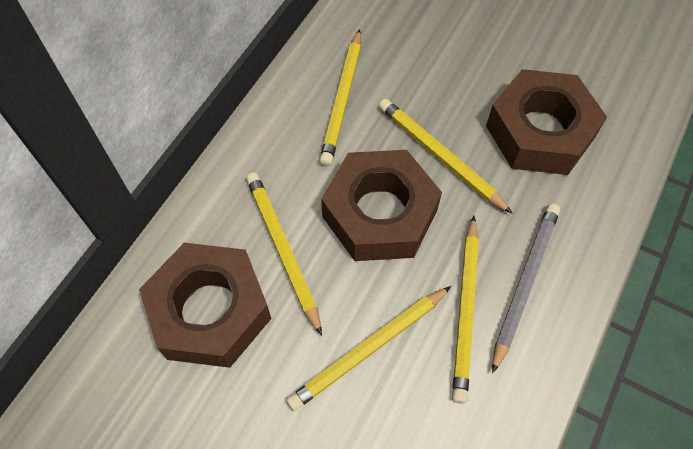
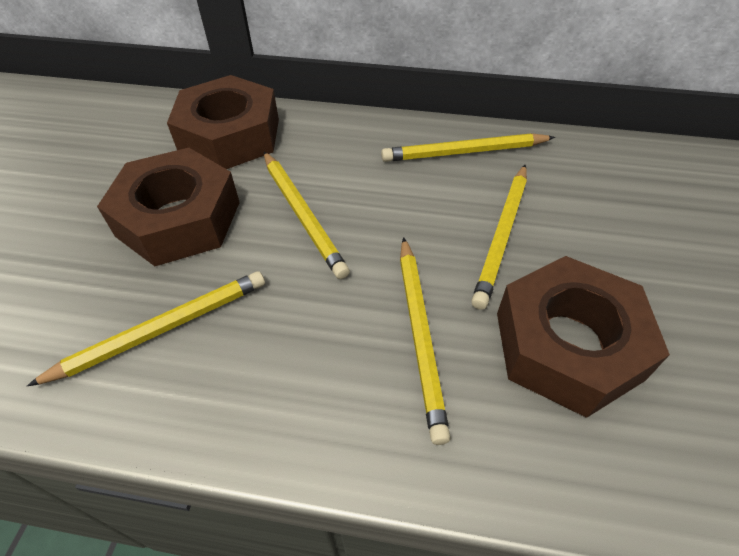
grey pencil: 1 -> 0

